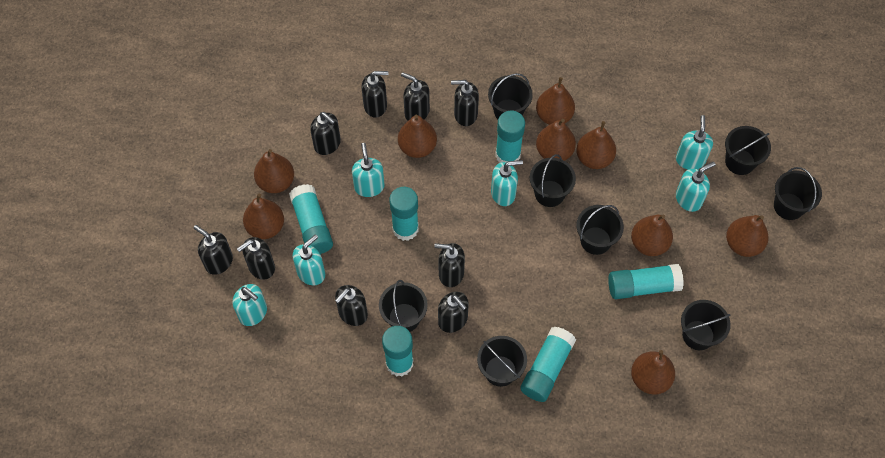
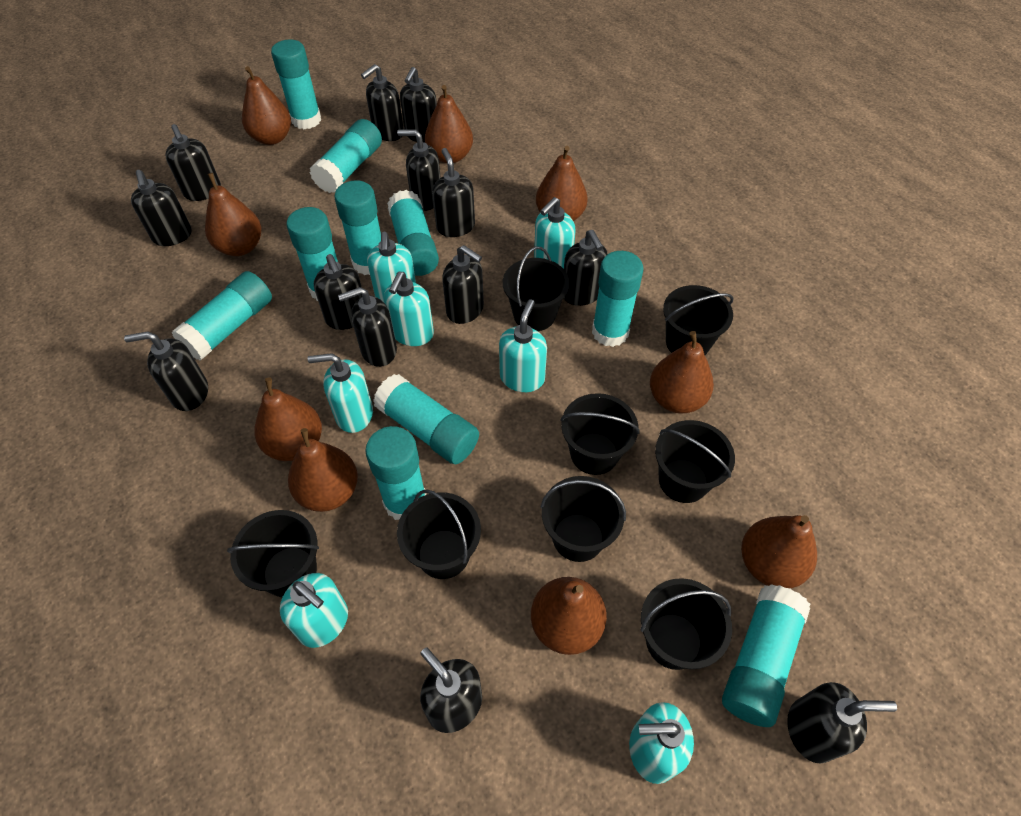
black soap dispenser: 9 -> 13
turquoise glue stick: 6 -> 10
turquoise soap dispenser: 6 -> 7

